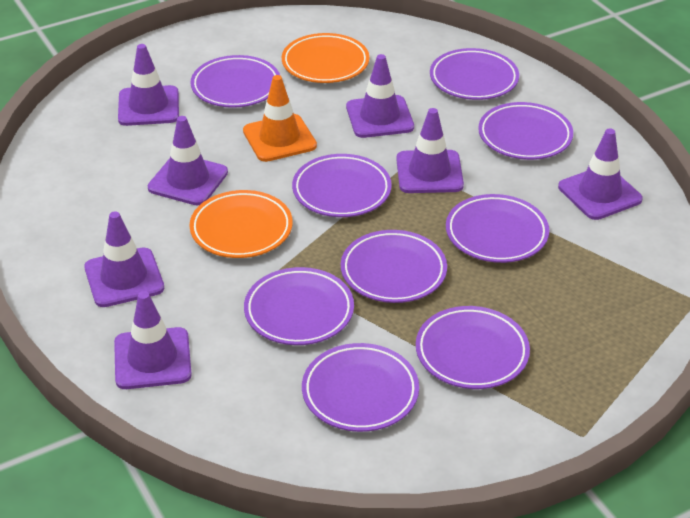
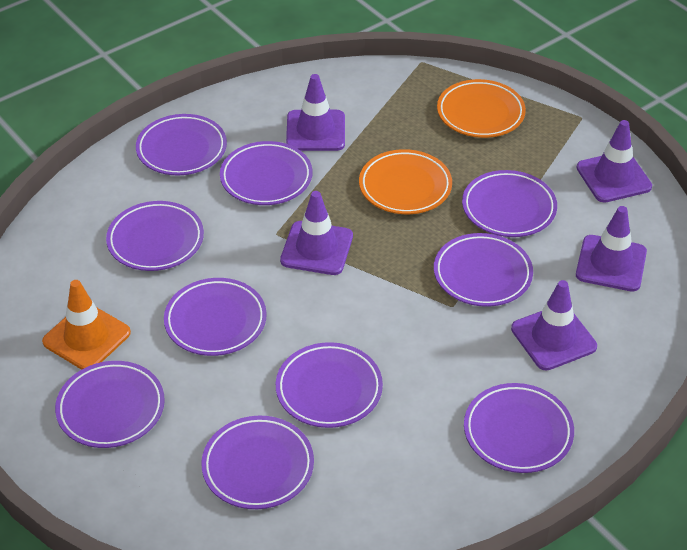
purple plate: 9 -> 10
purple traffic cone: 7 -> 5

